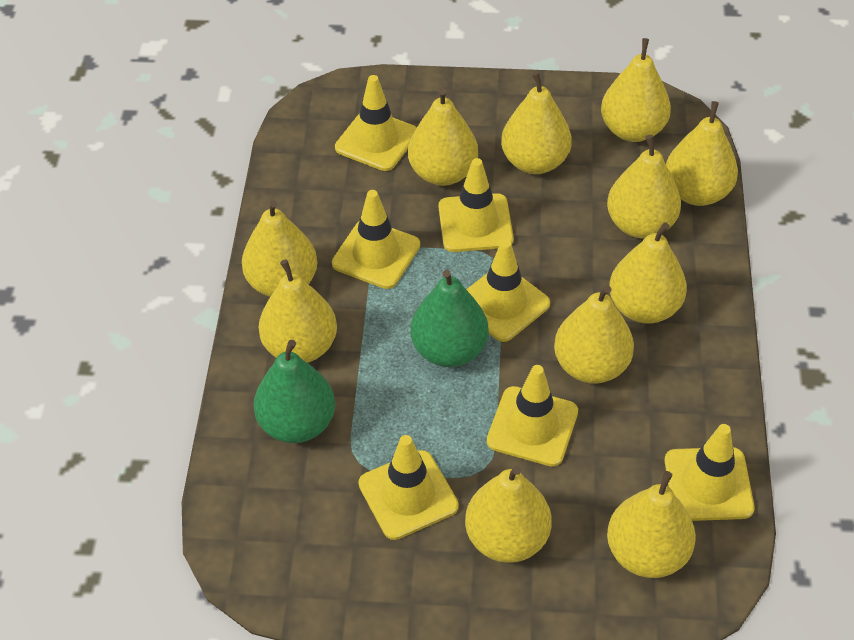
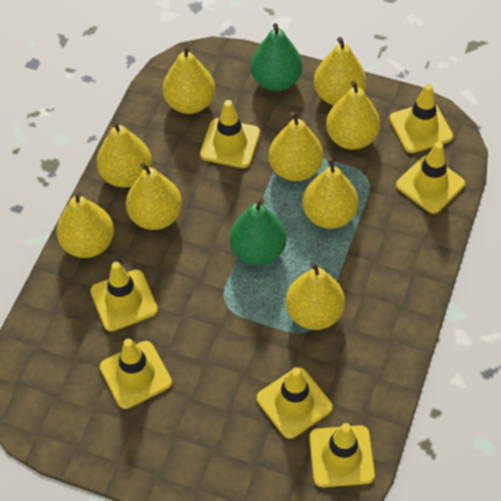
yellow pear: 11 -> 9

